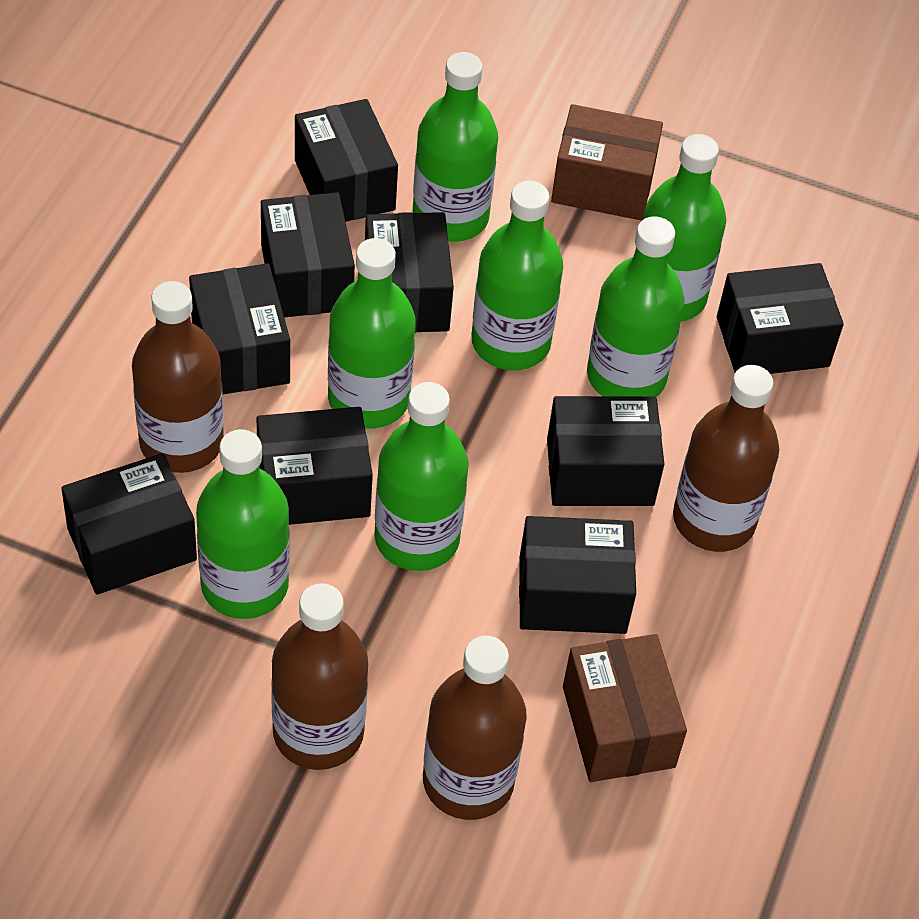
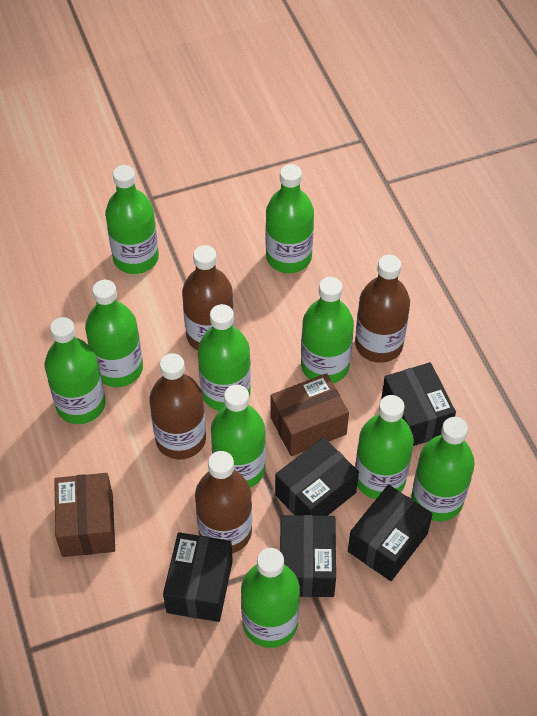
black box: 9 -> 5
green bottle: 7 -> 10

